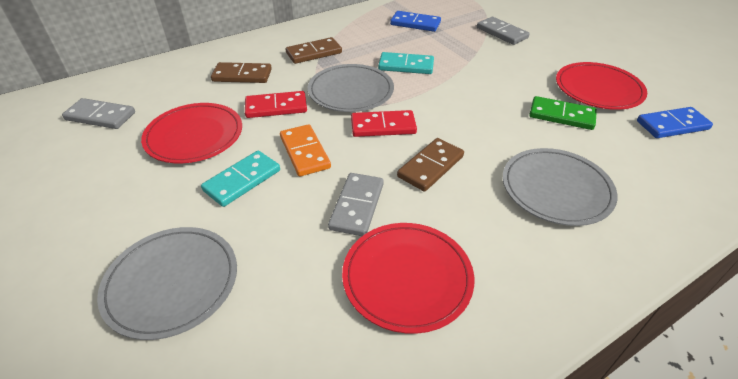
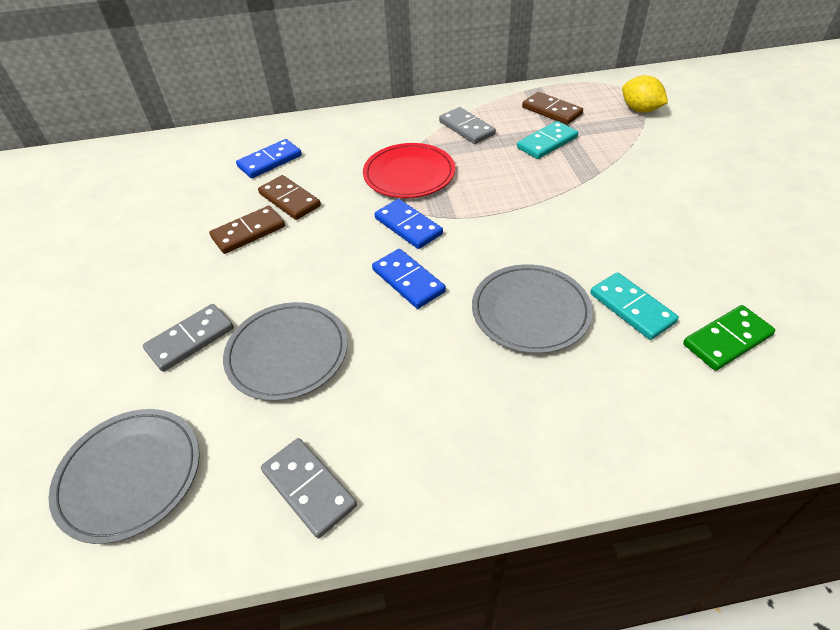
blue domino: 2 -> 3
orange domino: 1 -> 0
red domino: 2 -> 0
red plate: 3 -> 1
yellow lemon: 0 -> 1

